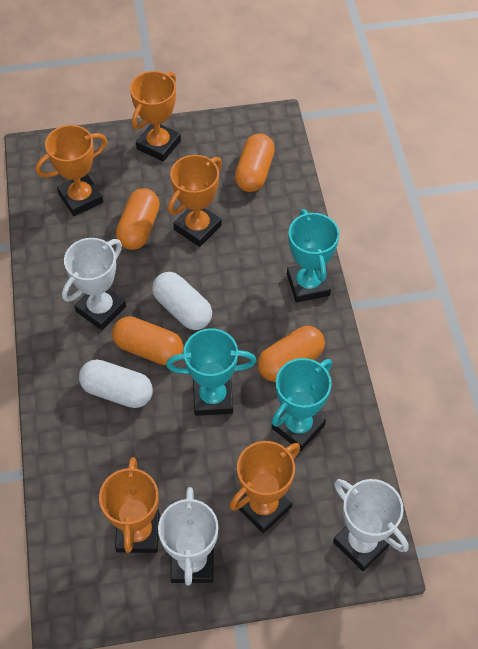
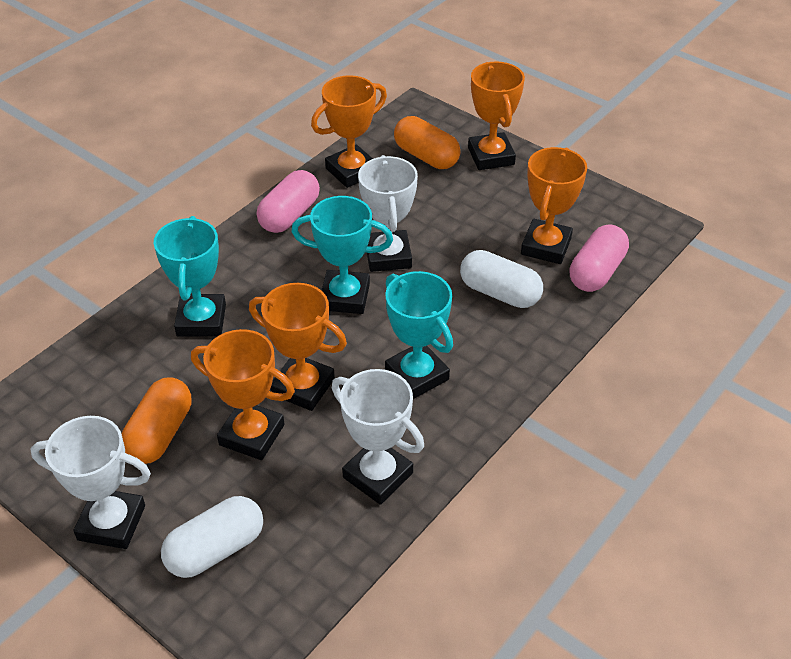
orange capsule: 4 -> 2
pink capsule: 0 -> 2

